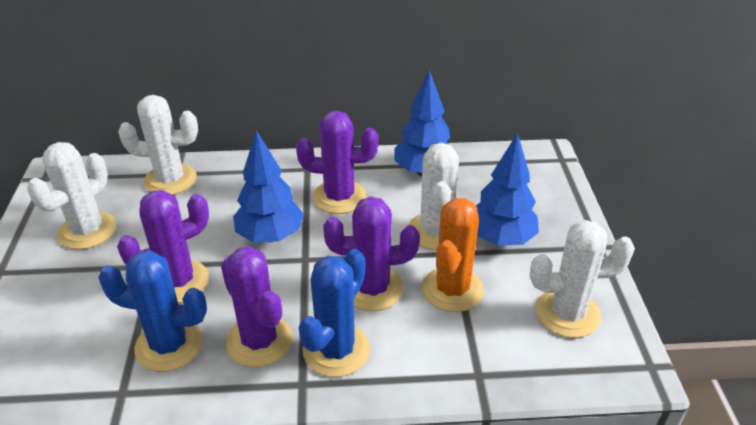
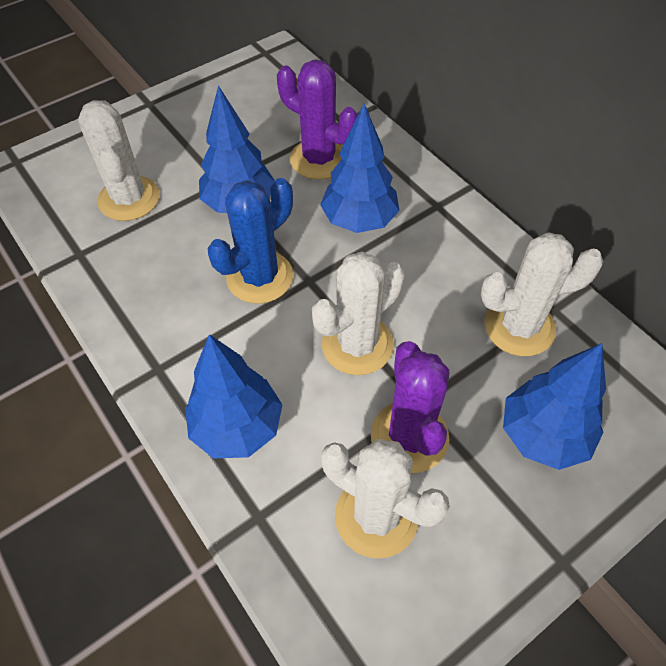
blue cactus: 2 -> 1
blue tree: 3 -> 4
orange cactus: 1 -> 0
purple cactus: 4 -> 2

